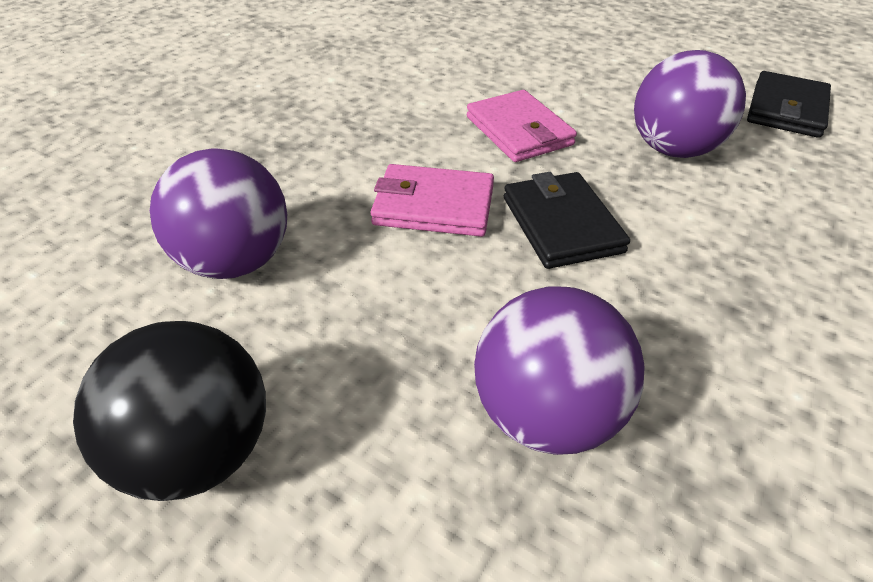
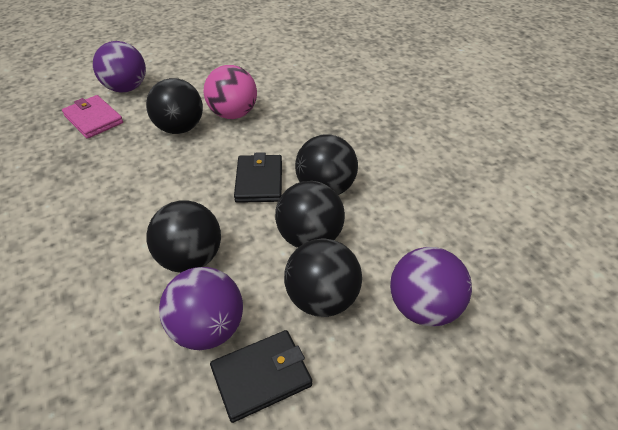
black ball: 1 -> 5
pink ball: 0 -> 1
pink wallet: 2 -> 1

